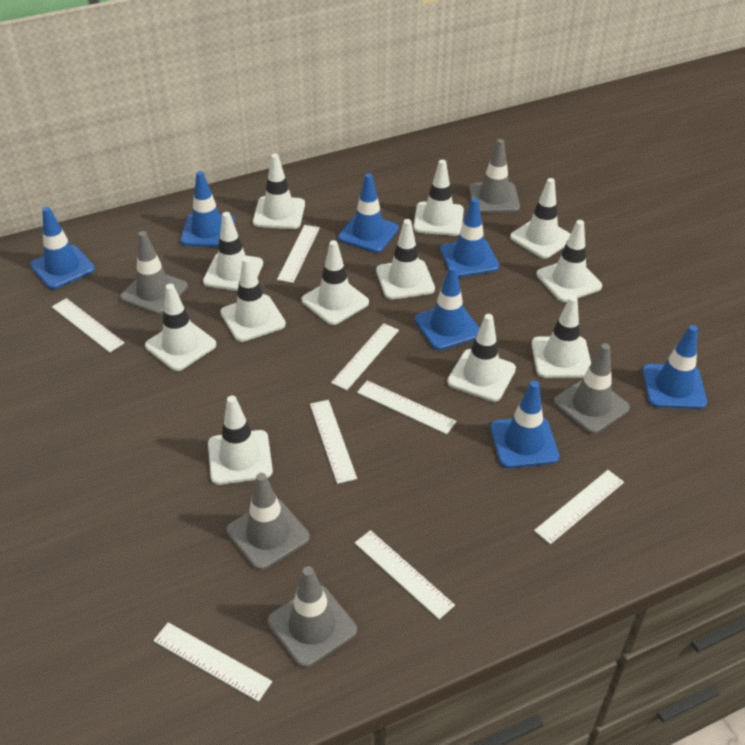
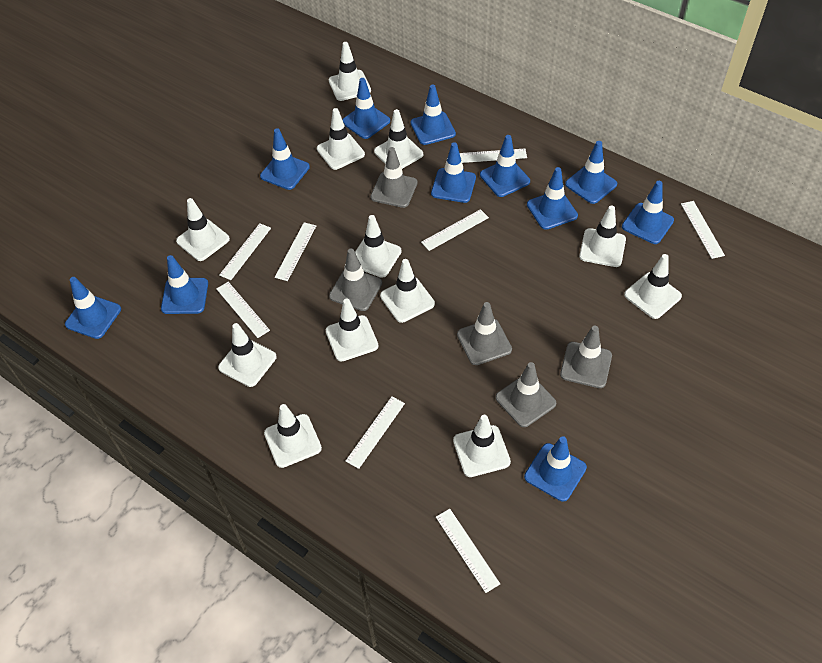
blue traffic cone: 7 -> 11

